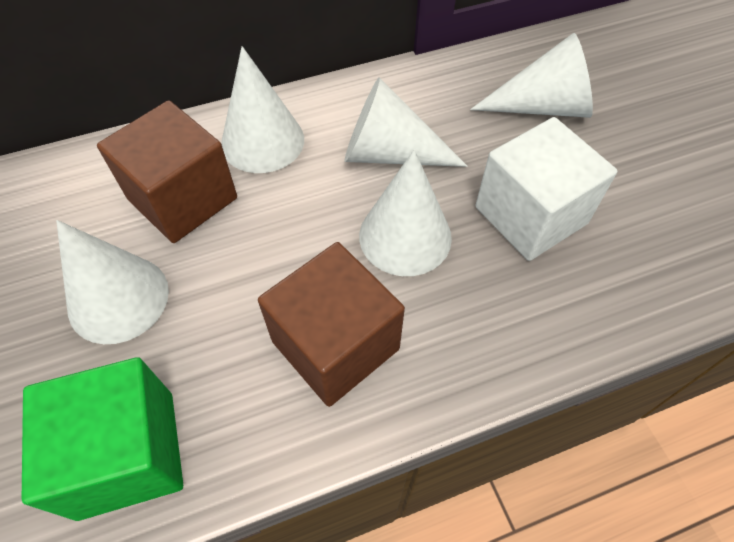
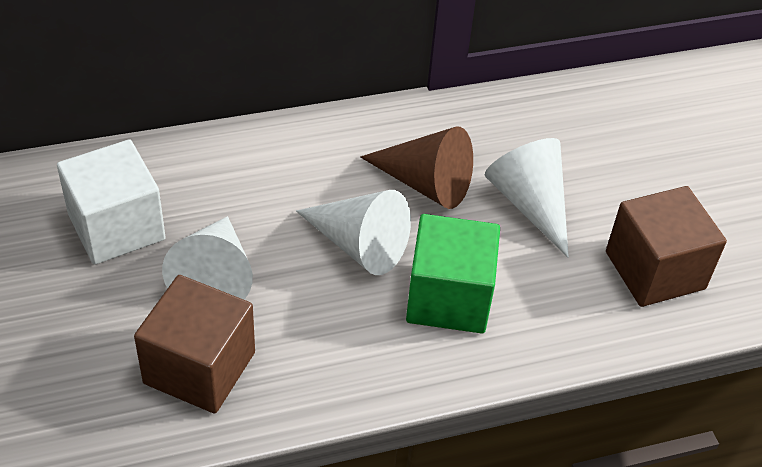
brown cone: 0 -> 1
white cone: 5 -> 3

